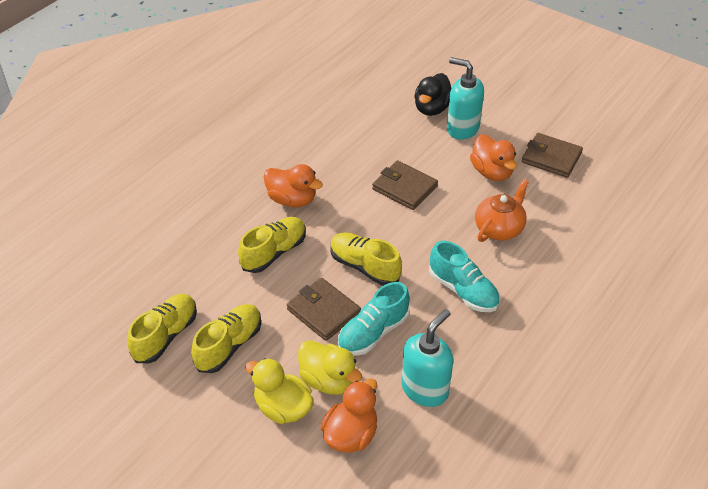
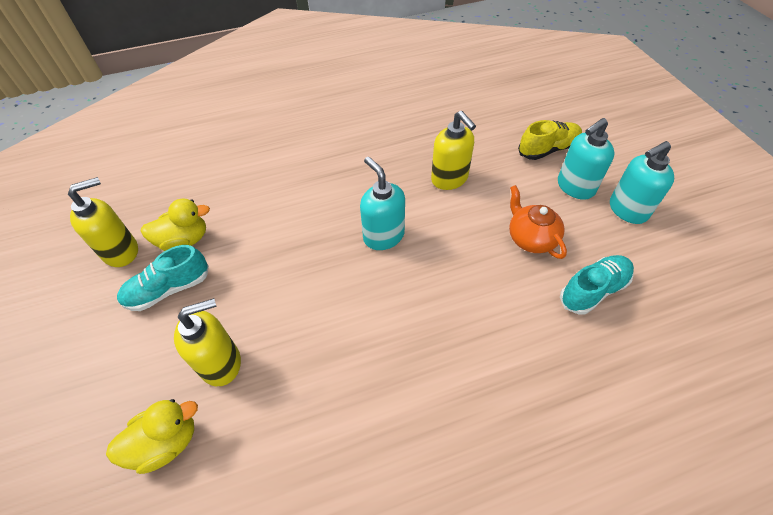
black duck: 1 -> 0
brown wallet: 3 -> 0
orange duck: 3 -> 0
turquoise soap dispenser: 2 -> 3
yellow shoe: 4 -> 1
yellow soap dispenser: 0 -> 3

